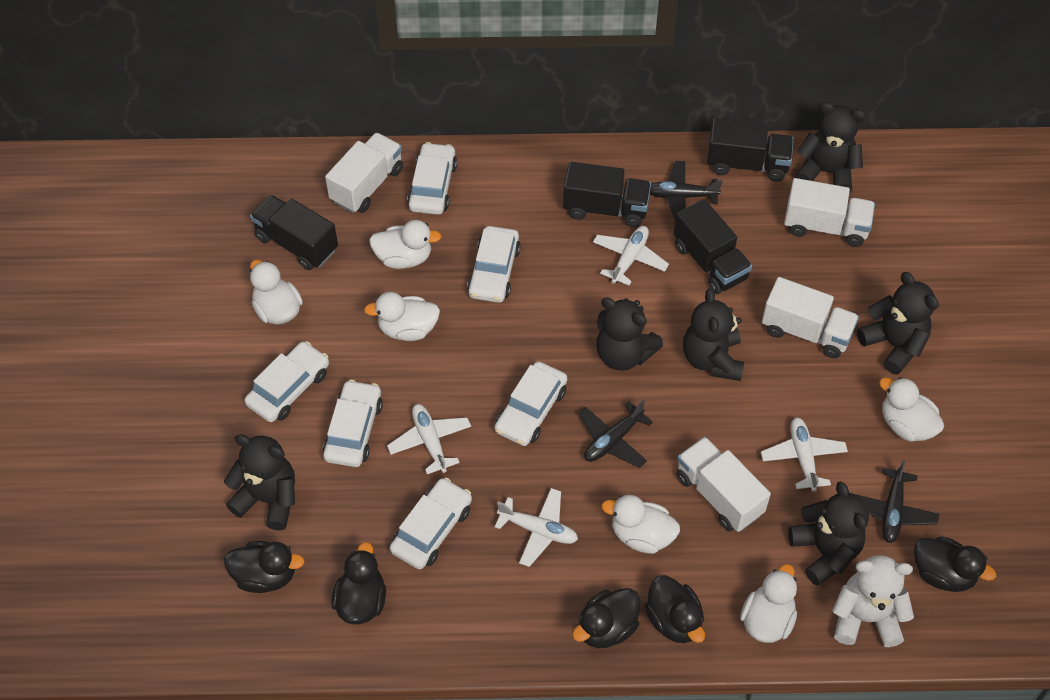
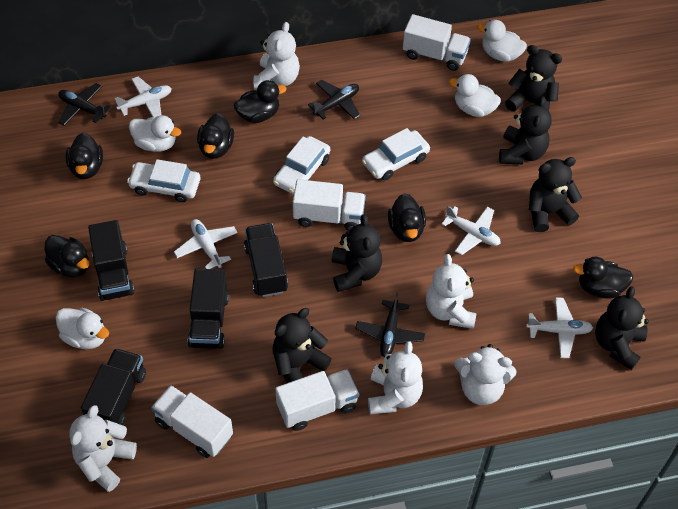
black duck: 5 -> 6
white car: 6 -> 3
white duck: 6 -> 4
white teddy bear: 1 -> 5

